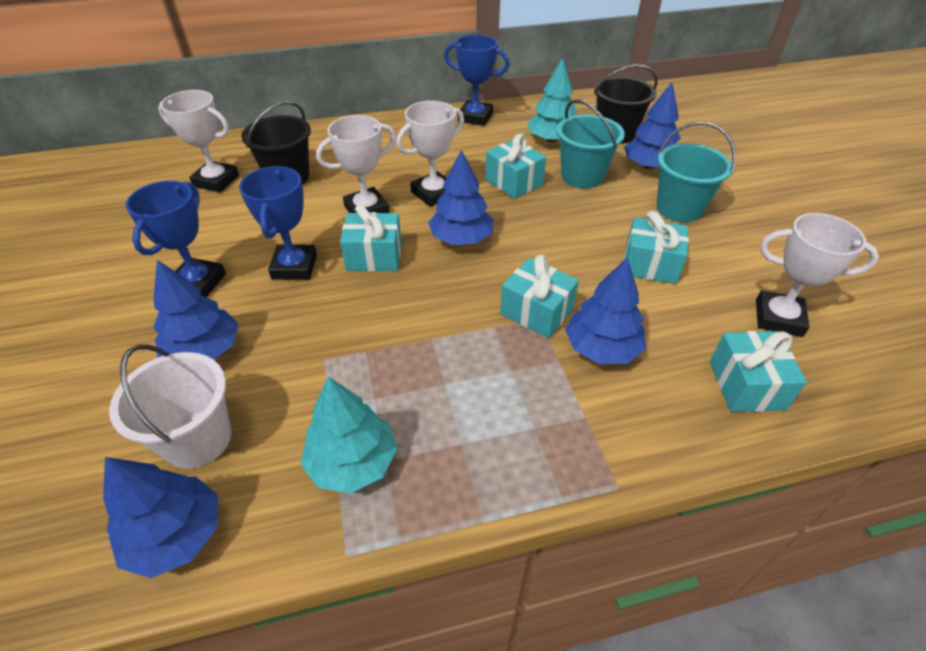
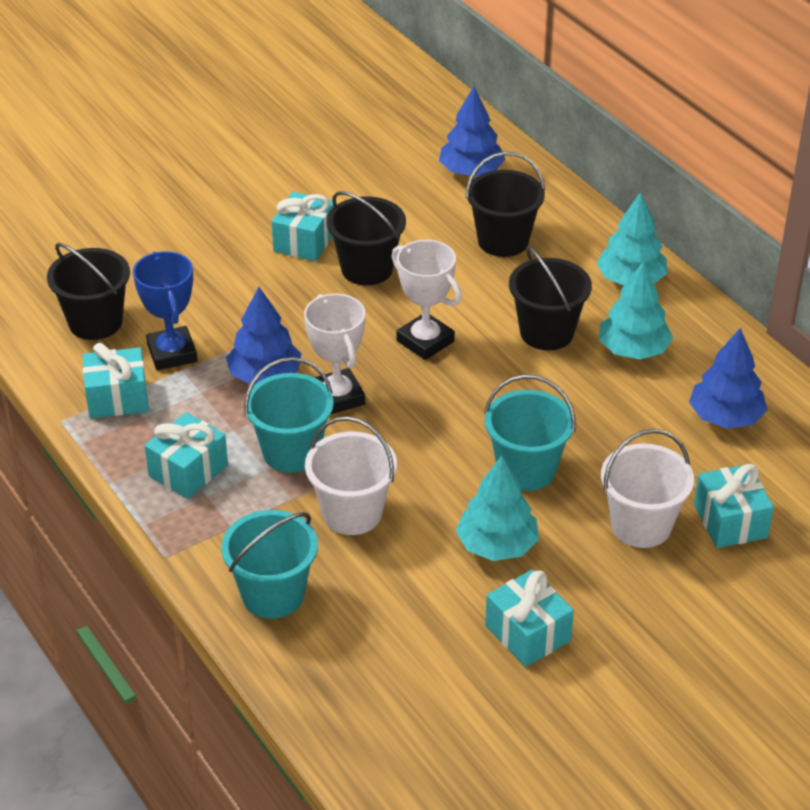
black bucket: 2 -> 4
blue tree: 5 -> 3
blue trophy: 3 -> 1
turquoise bucket: 2 -> 3
turquoise tree: 2 -> 3
white bucket: 1 -> 2
white trophy: 4 -> 2

